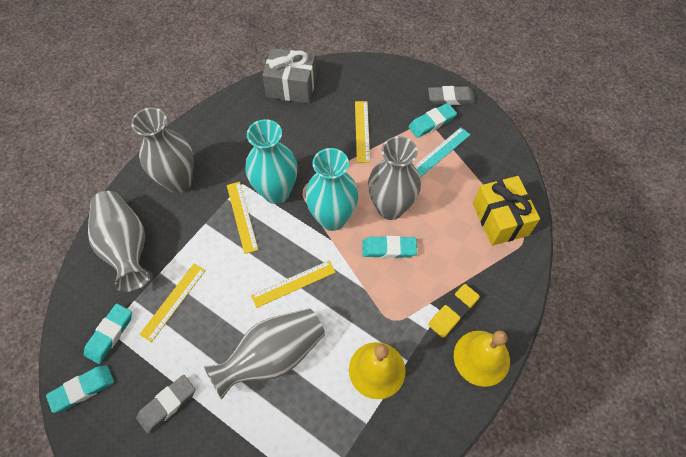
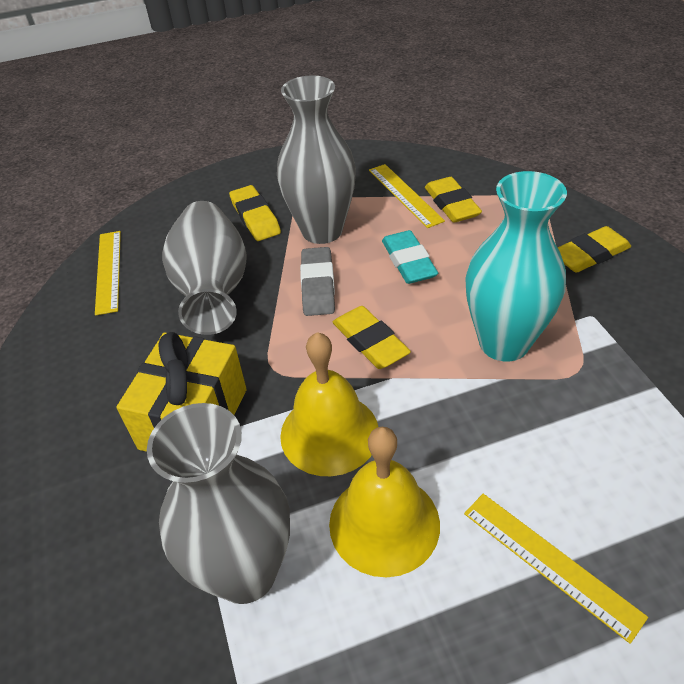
grey eraser: 2 -> 1
grey gift: 1 -> 0
grey vase: 4 -> 3
turquoise eraser: 4 -> 1
turquoise ruler: 1 -> 0
turquoise vase: 2 -> 1
yellow eraser: 1 -> 4
yellow ruler: 4 -> 3

